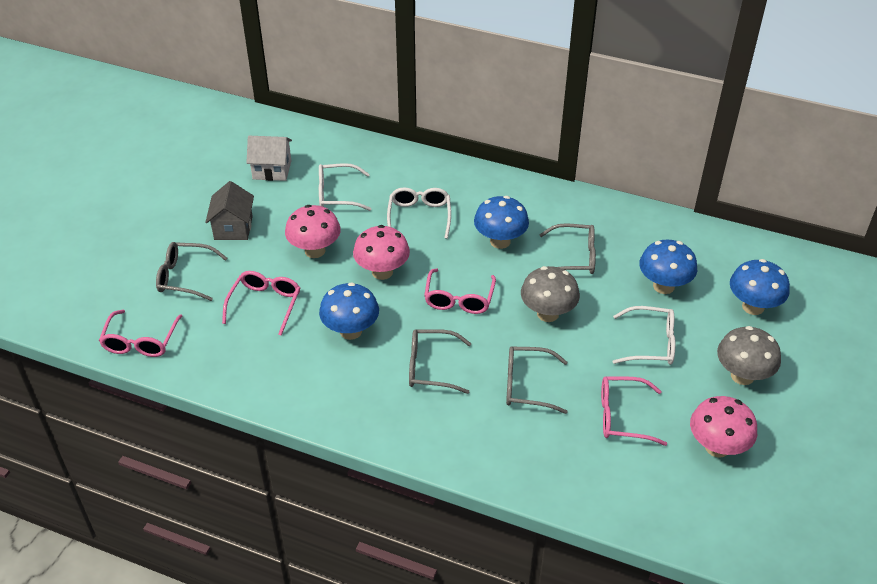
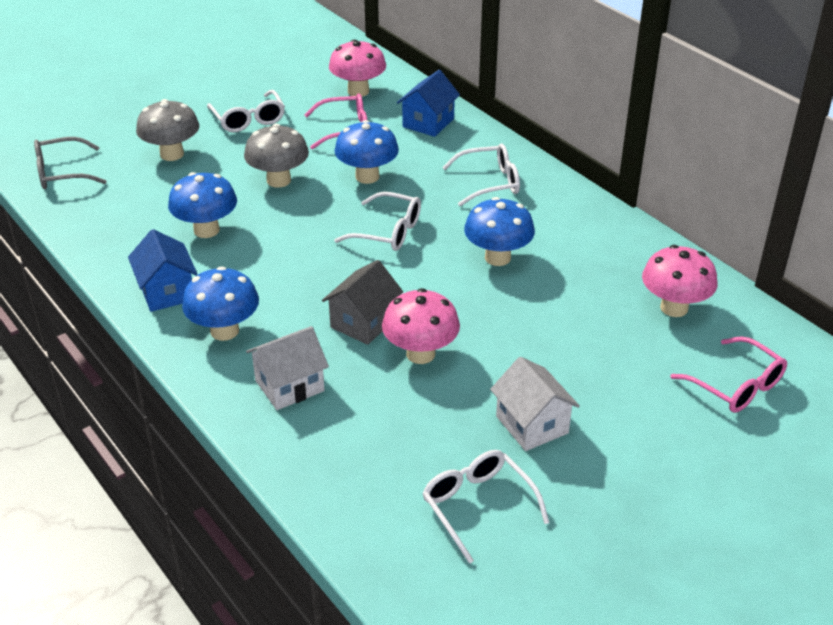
blue house: 0 -> 2
grey glasses: 4 -> 1
pink glasses: 4 -> 2
white glasses: 3 -> 4
white house: 1 -> 2

